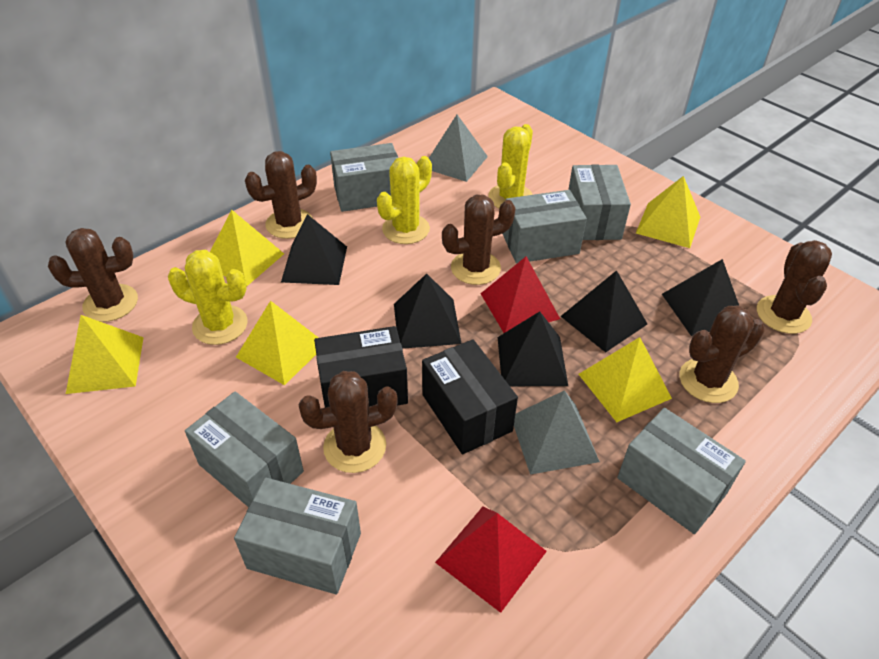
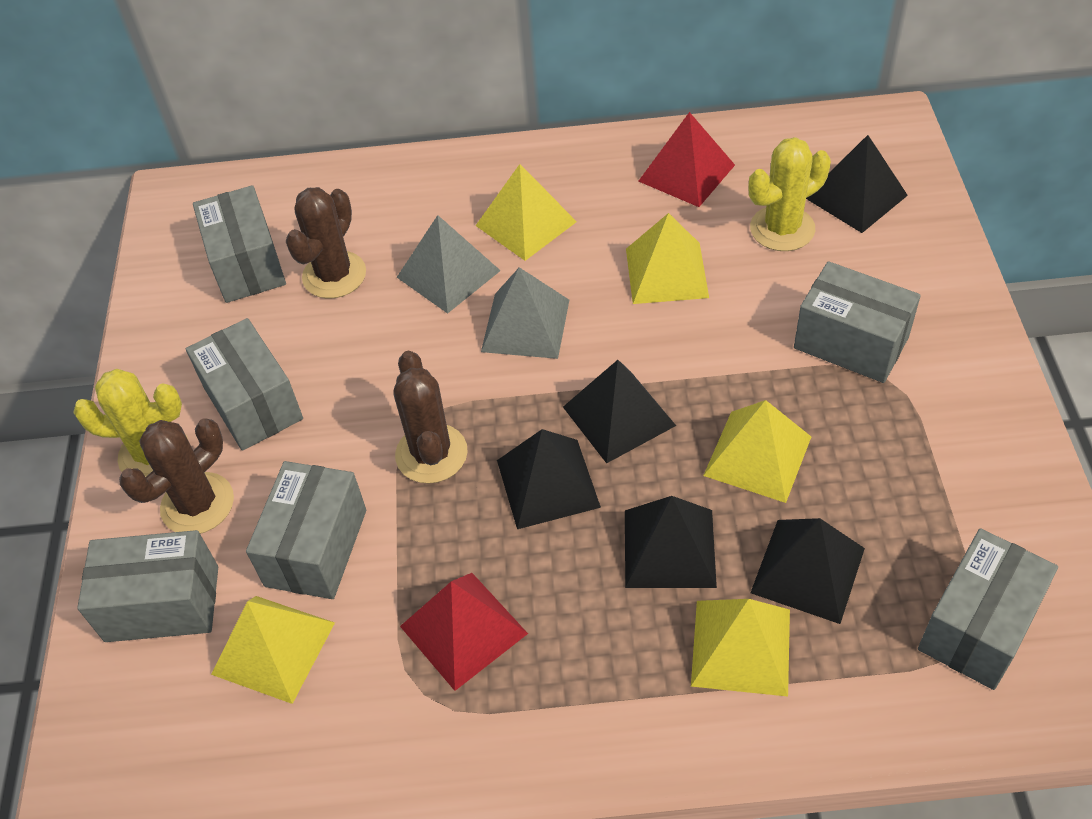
black box: 2 -> 0
brown cactus: 6 -> 3
yellow cactus: 3 -> 2

